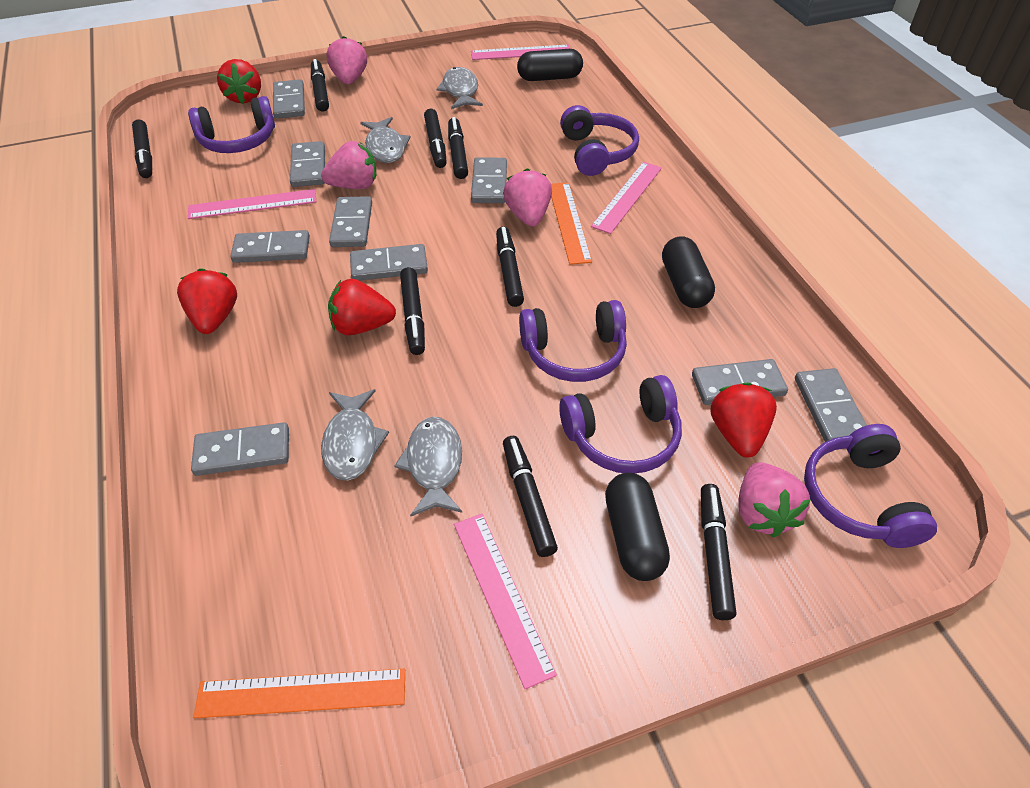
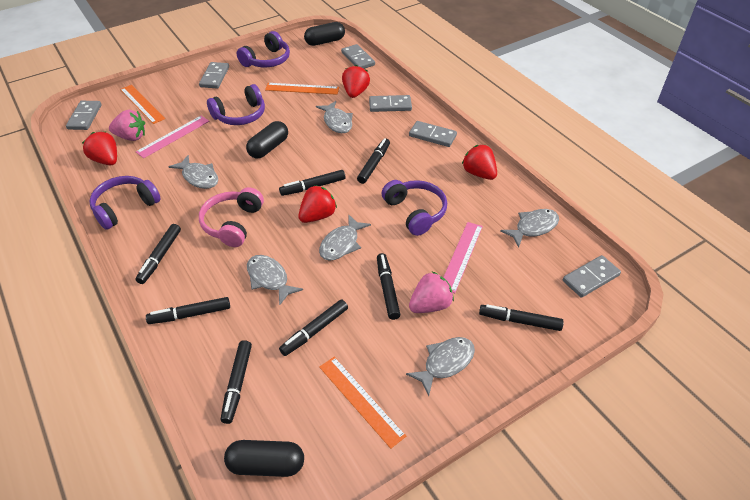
grey domino: 9 -> 6
grey fish: 4 -> 6
orange ruler: 2 -> 3
pink headphones: 0 -> 1
pink ruler: 4 -> 2
pink strawberry: 4 -> 2
purple headphones: 5 -> 4

